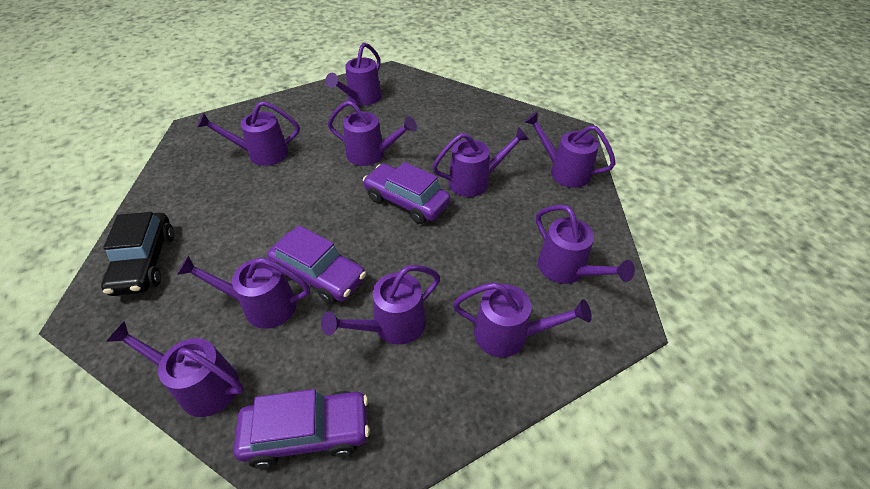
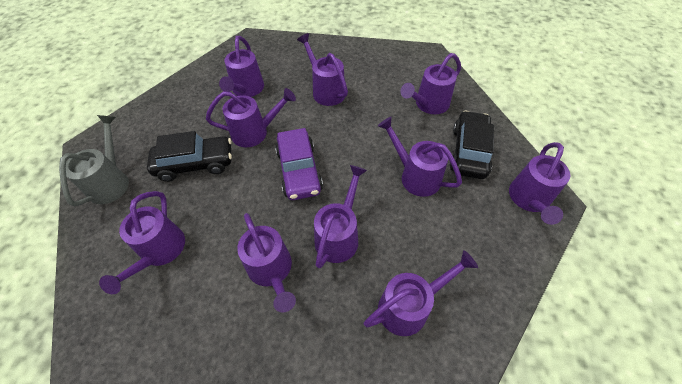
black car: 1 -> 2
grey watering can: 0 -> 1
purple car: 3 -> 1

